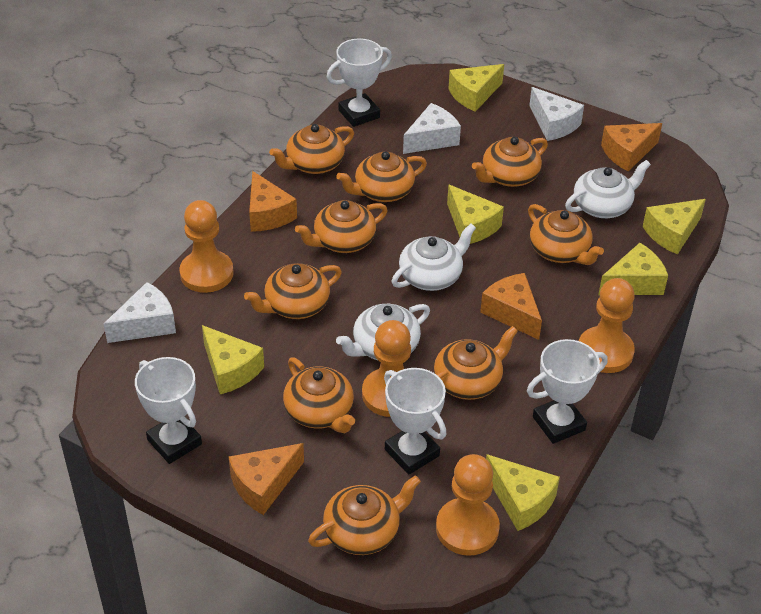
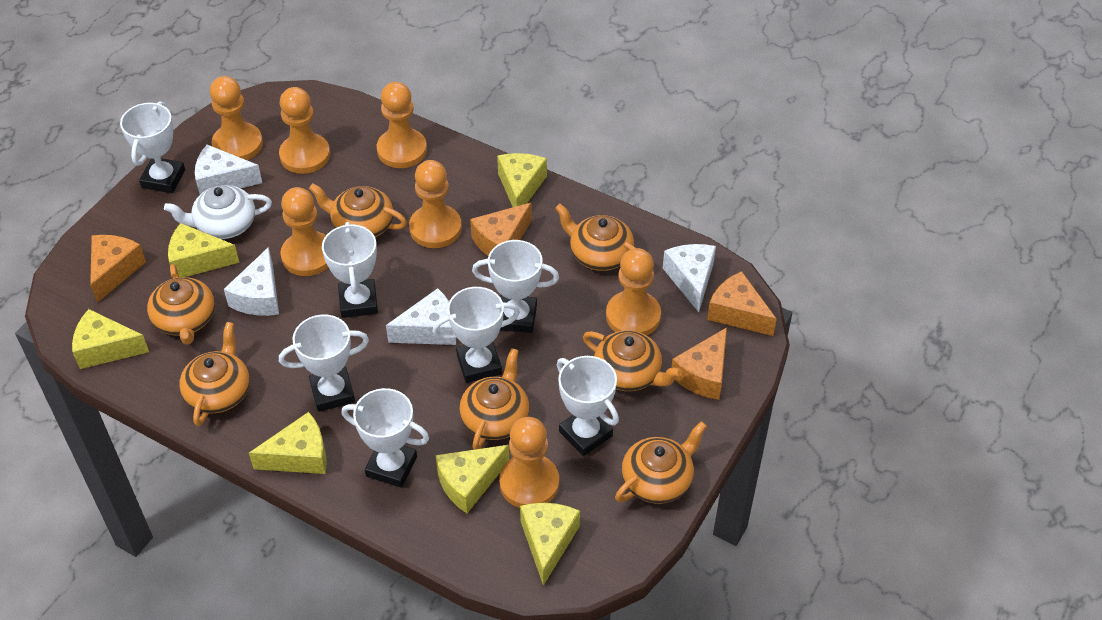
orange pawn: 4 -> 7
orange teapot: 9 -> 7
white cheese: 3 -> 4
white teapot: 3 -> 1
white trophy: 4 -> 7

